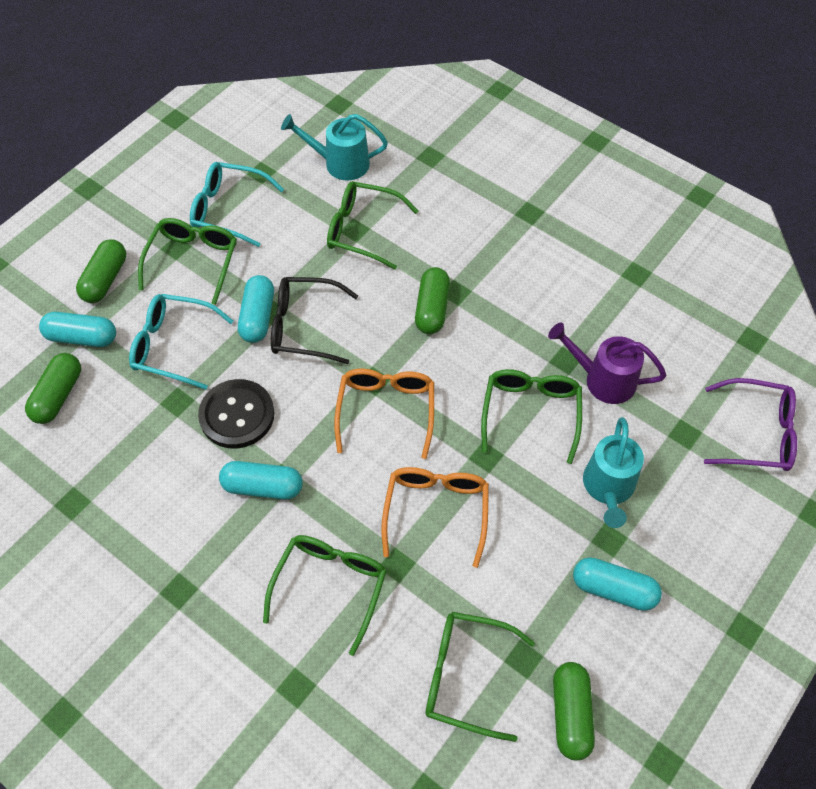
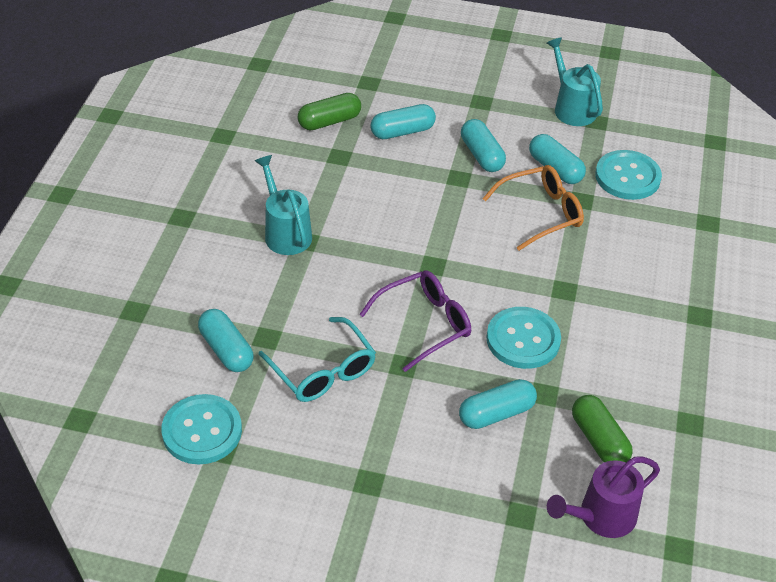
black button: 1 -> 0
black glasses: 1 -> 0
green capsule: 4 -> 2
green glasses: 5 -> 0
orange glasses: 2 -> 1
turquoise button: 0 -> 3
turquoise capsule: 4 -> 5
turquoise glasses: 2 -> 1

